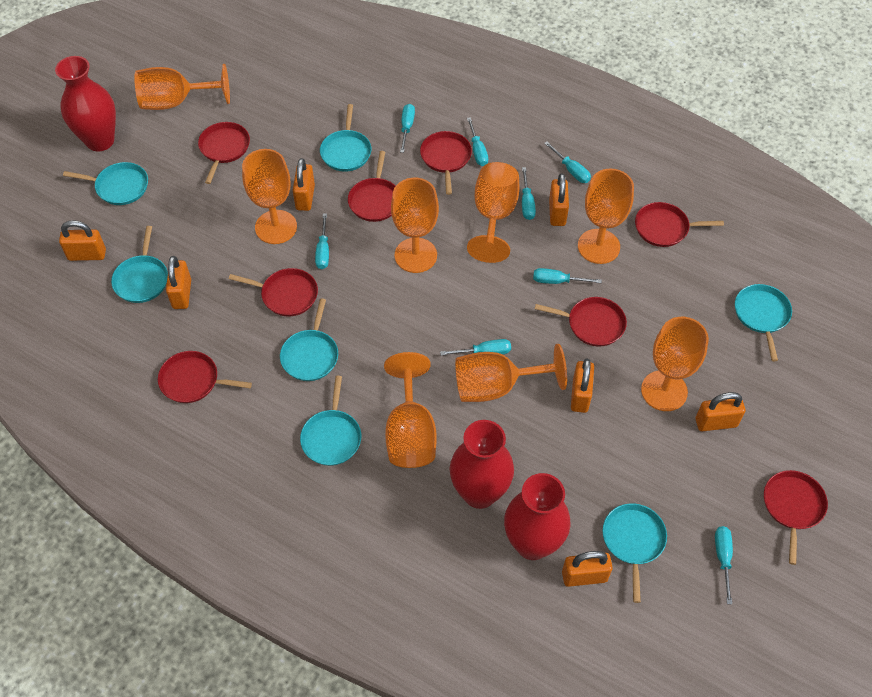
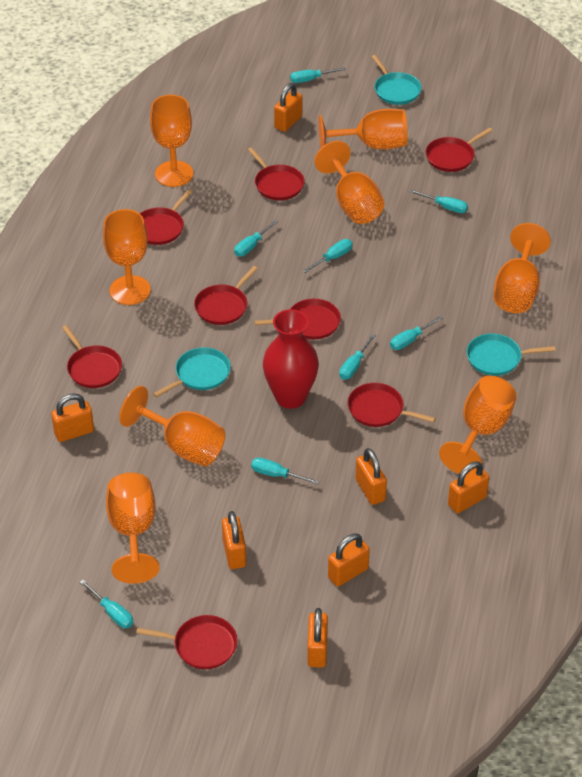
red vase: 3 -> 1
turquoise pan: 7 -> 3

